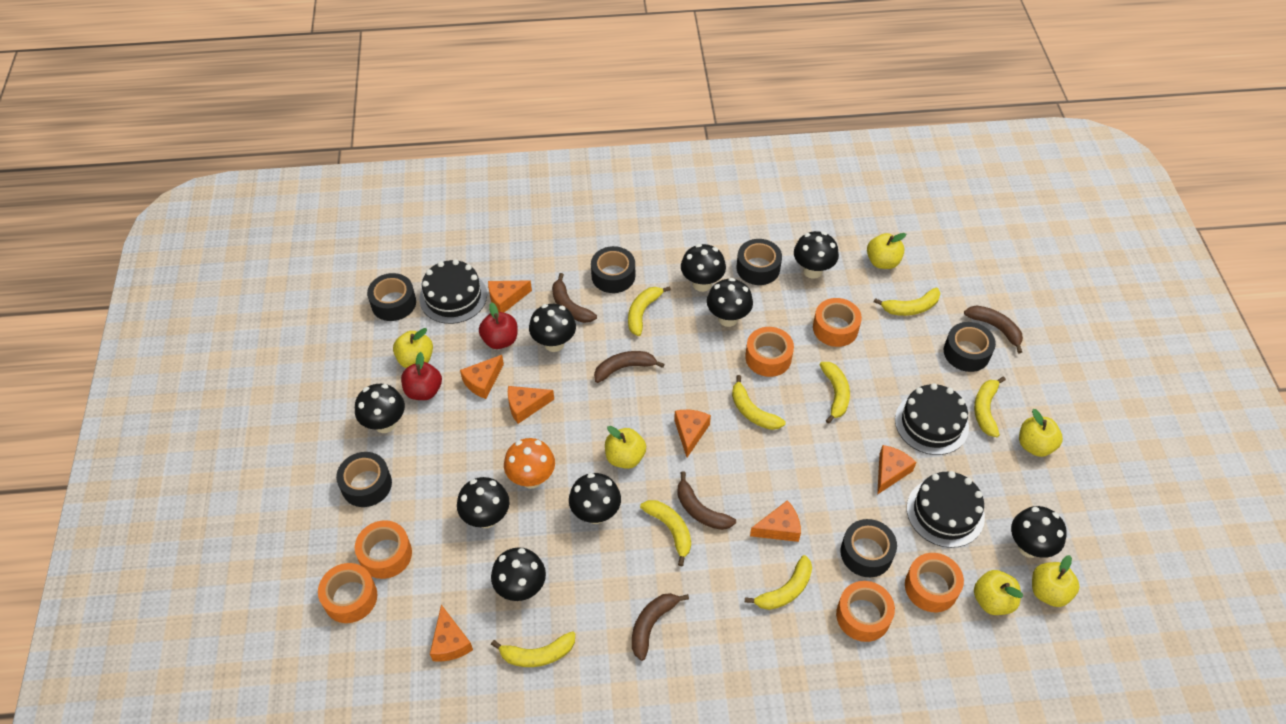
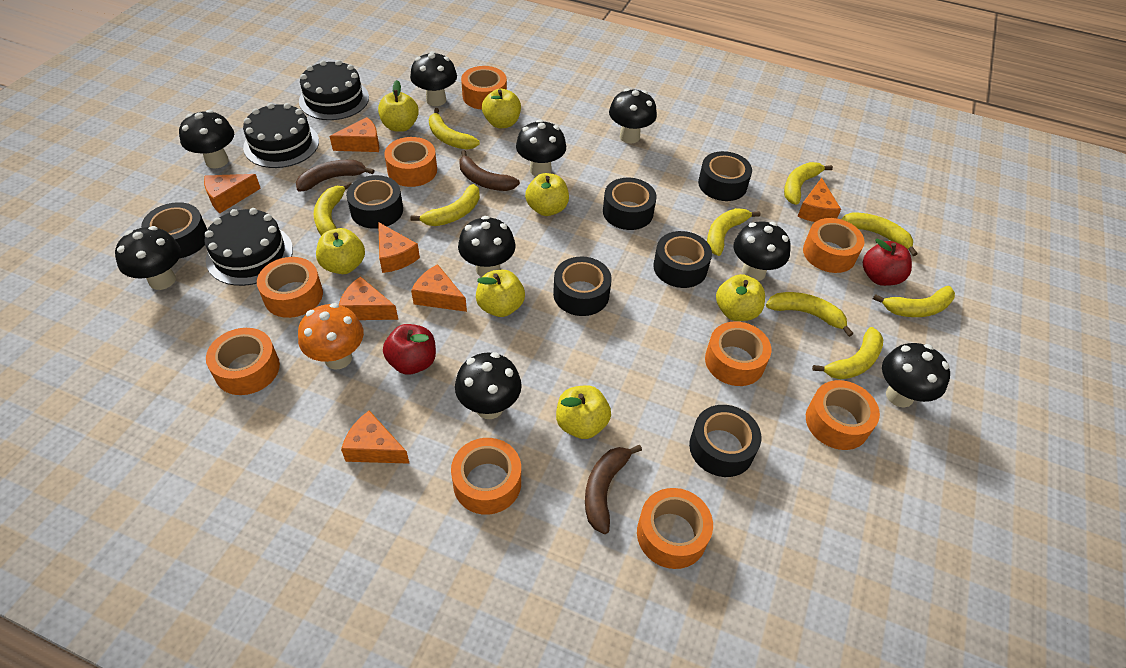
black tape: 6 -> 7
brown banana: 5 -> 3
orange tape: 6 -> 9
yellow apple: 6 -> 7
yellow banana: 8 -> 9

